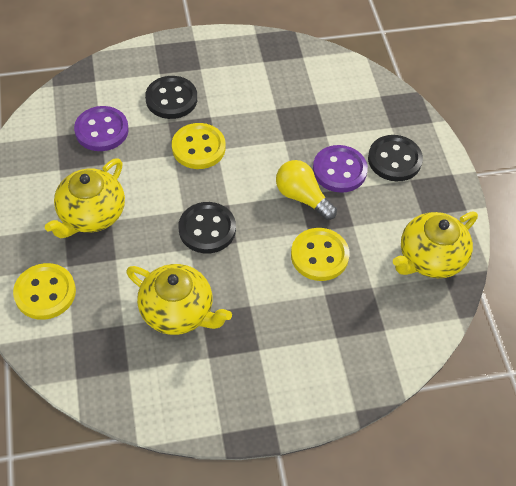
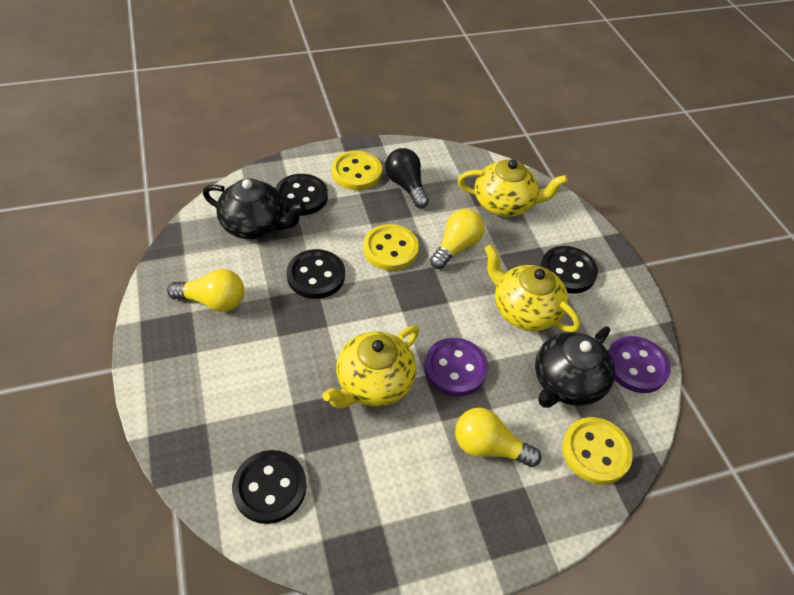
black button: 3 -> 4
black light bulb: 0 -> 1
black teapot: 0 -> 2
yellow light bulb: 1 -> 3

